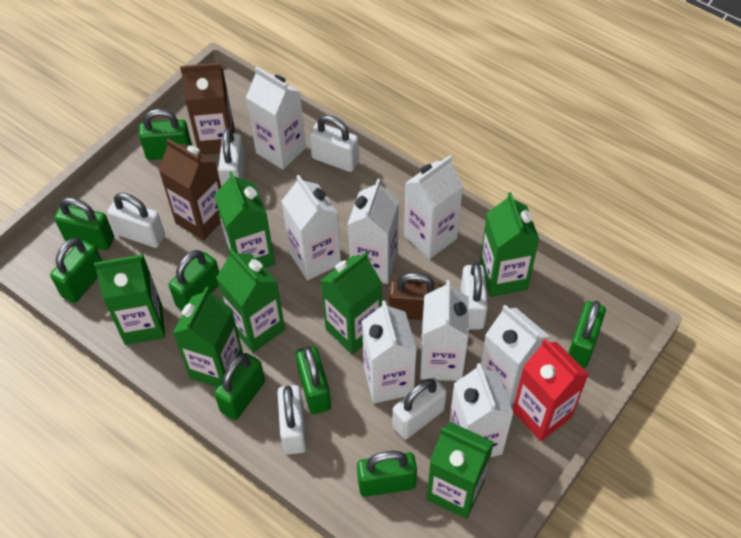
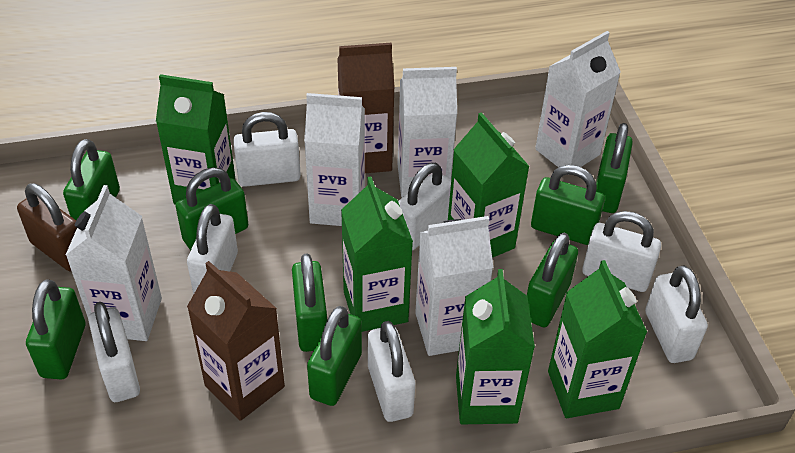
green carton: 7 -> 5
red carton: 1 -> 0
white carton: 8 -> 5
white padlock: 6 -> 7

